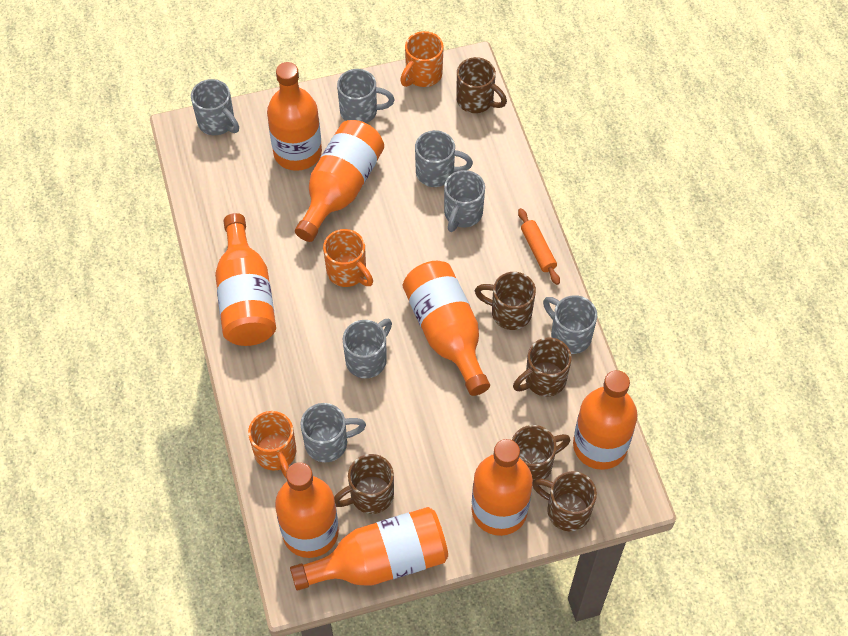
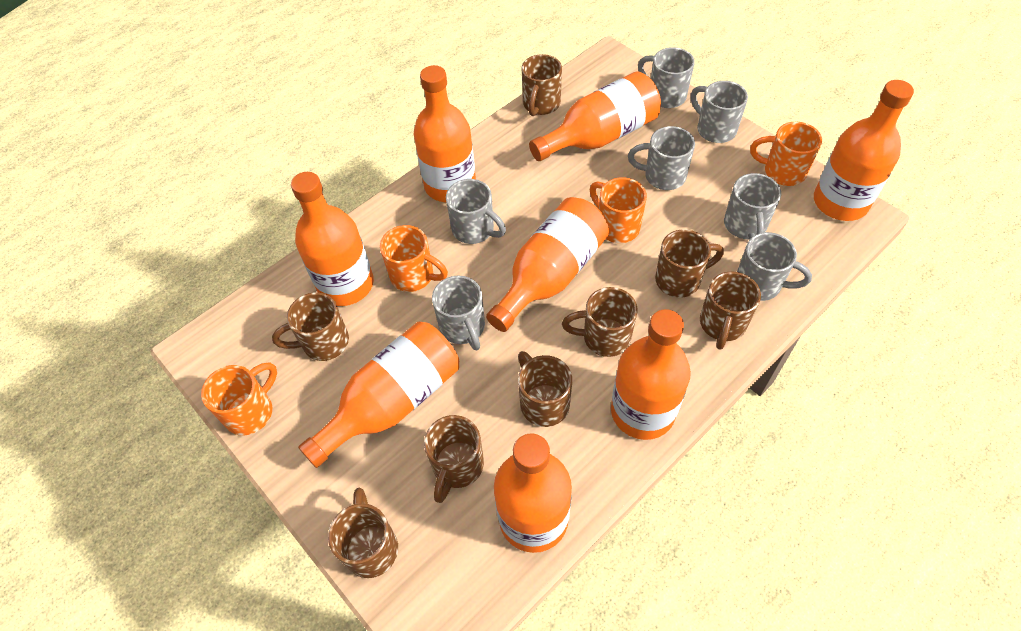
brown mug: 6 -> 8
orange mug: 3 -> 4
orange rolling pin: 1 -> 0

